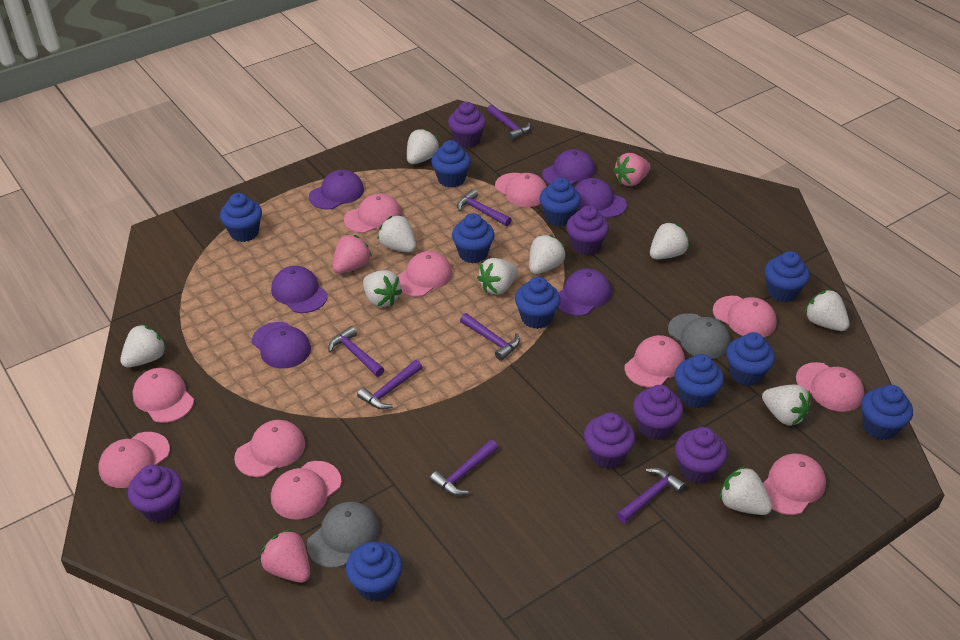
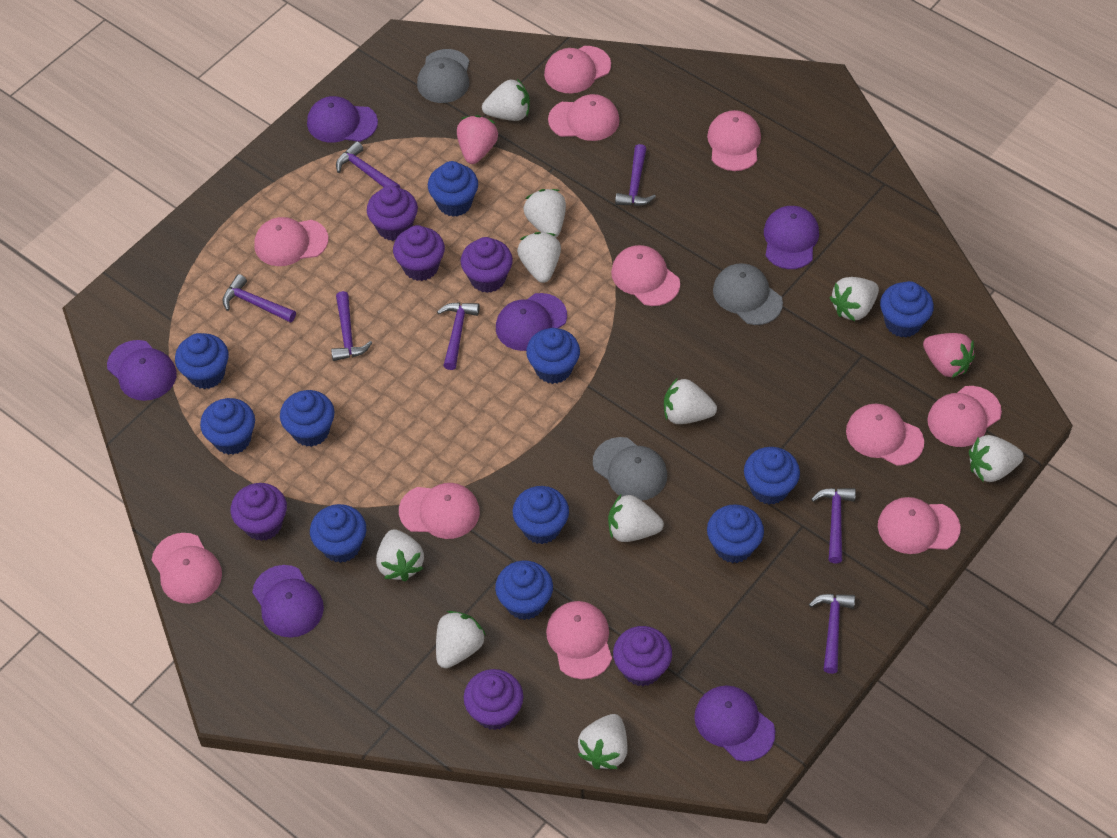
blue cupcake: 10 -> 11
grey cap: 2 -> 3
pink strawberry: 3 -> 2

